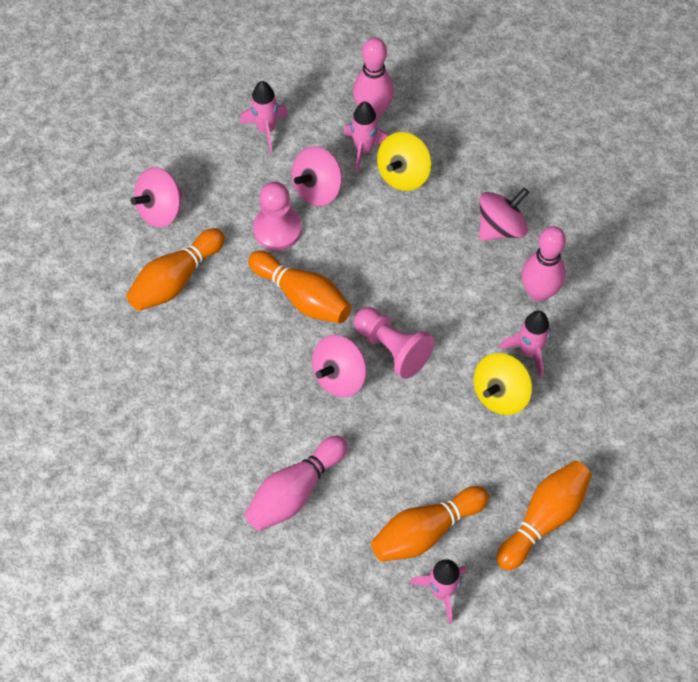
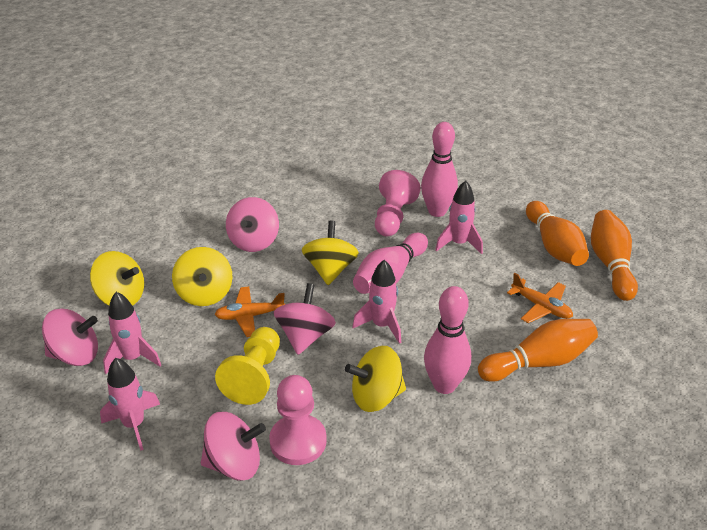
orange bowling pin: 4 -> 3
orange plane: 0 -> 2
yellow pawn: 0 -> 1
yellow spinning top: 2 -> 4

